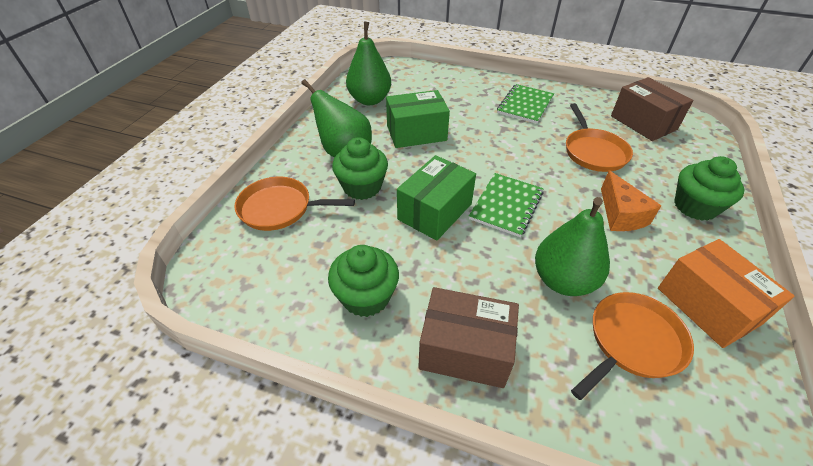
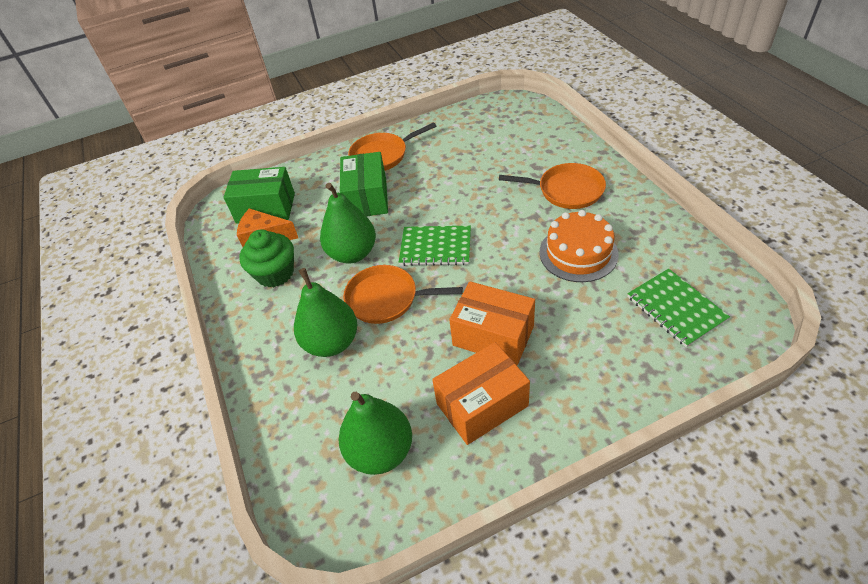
brown box: 2 -> 0
green cupcake: 3 -> 1
orange box: 1 -> 2
orange cake: 0 -> 1

